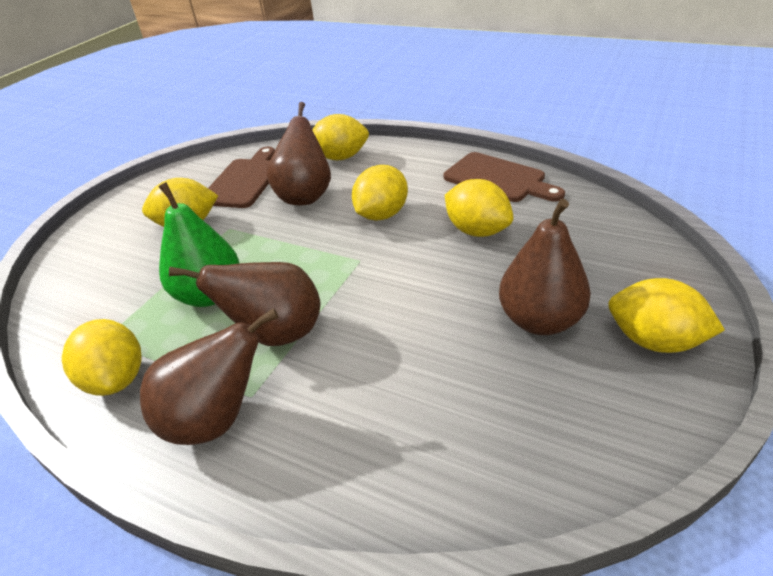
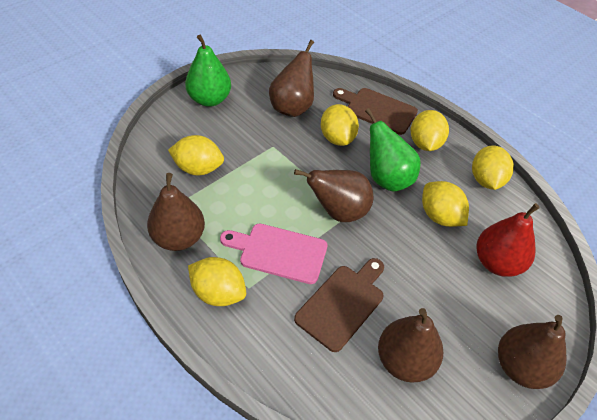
brown pear: 4 -> 5
green pear: 1 -> 2
pink cutting board: 0 -> 1
red pear: 0 -> 1

